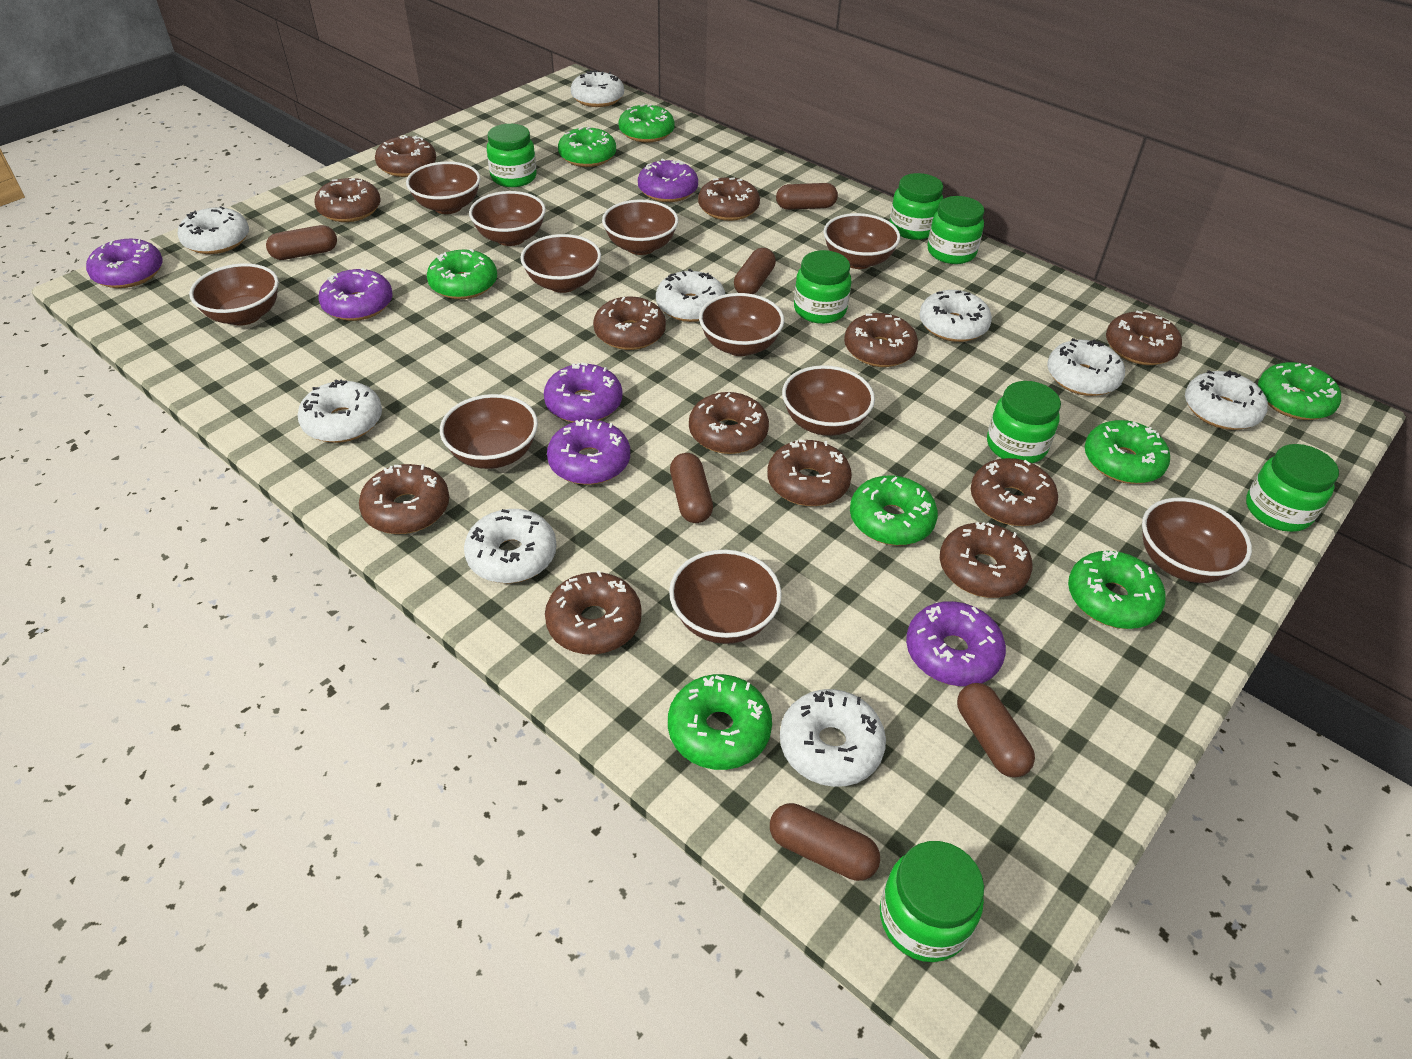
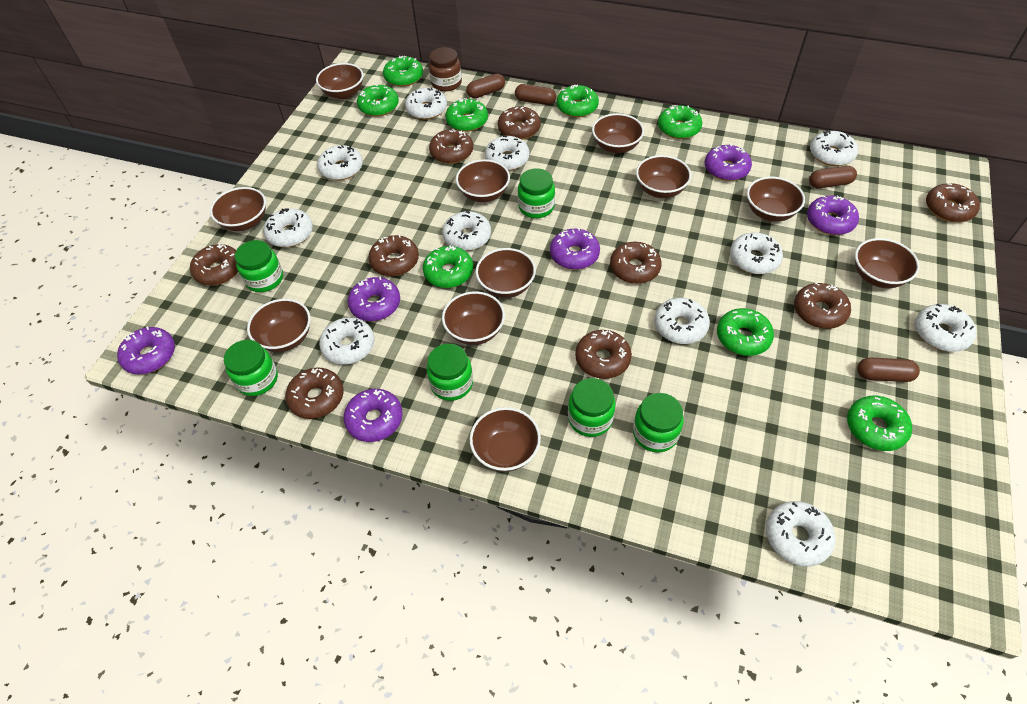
brown capsule: 6 -> 4
brown donut: 12 -> 9
brown jar: 0 -> 1
green jar: 7 -> 6
white donut: 9 -> 11

